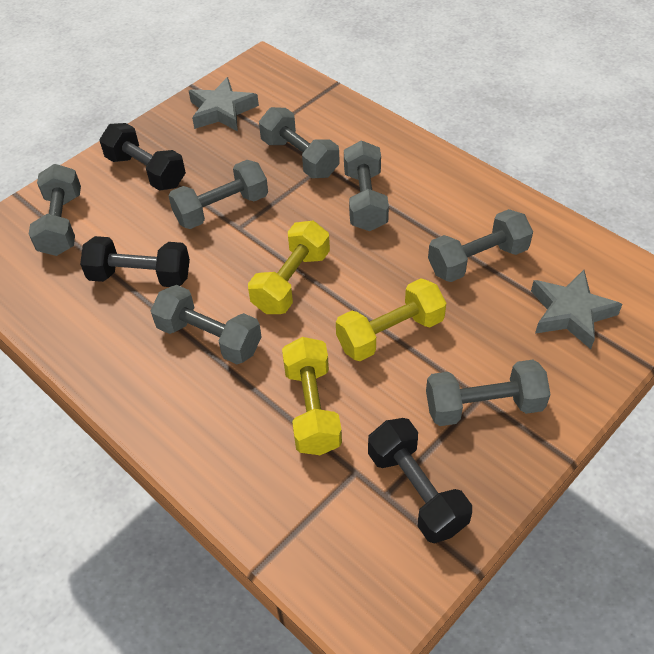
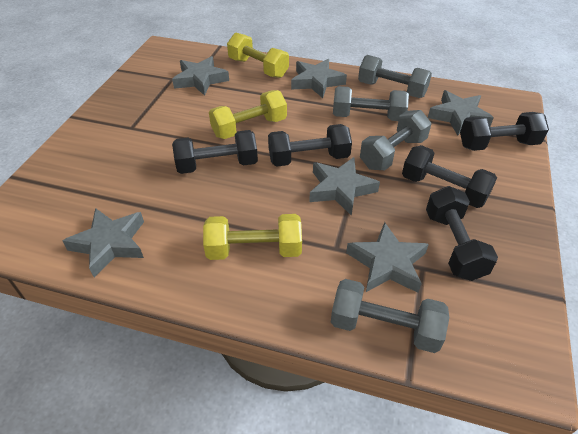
black dumbbell: 3 -> 5
grey dumbbell: 7 -> 4
grey star: 2 -> 6

